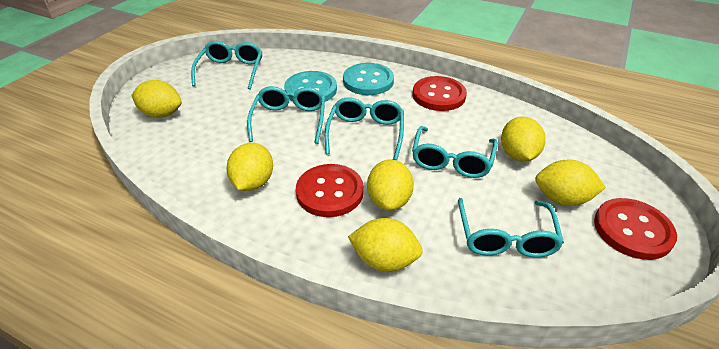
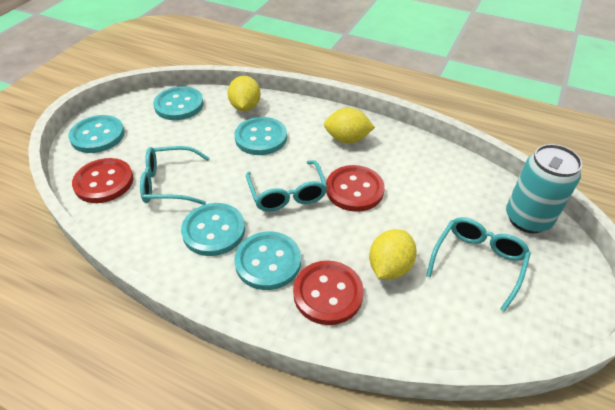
turquoise button: 2 -> 5
turquoise can: 0 -> 1
turquoise glasses: 5 -> 3
yellow lemon: 6 -> 3

